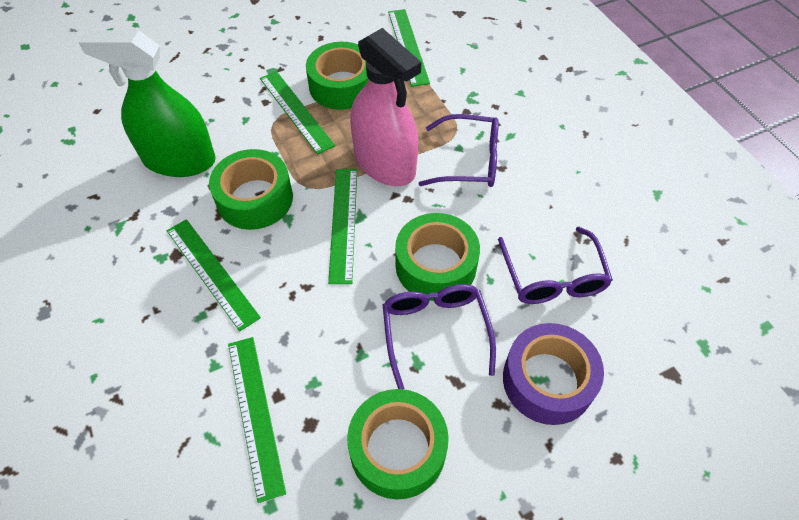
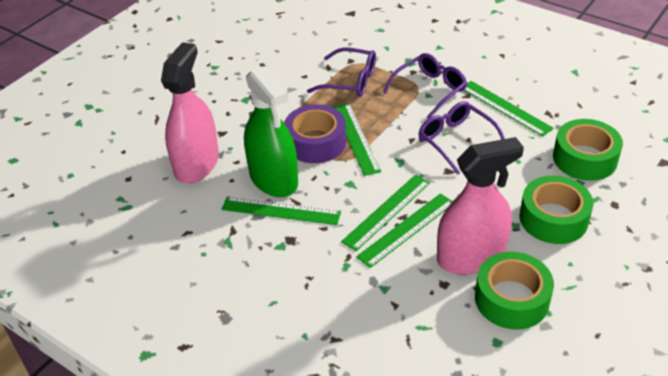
green tape: 4 -> 3
pink spray bottle: 1 -> 2

